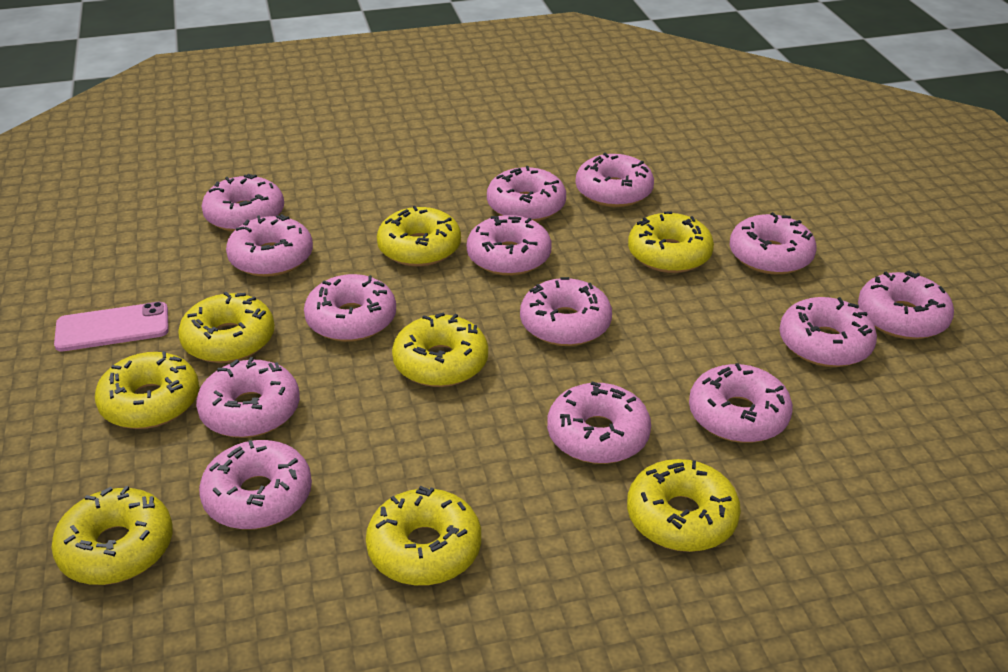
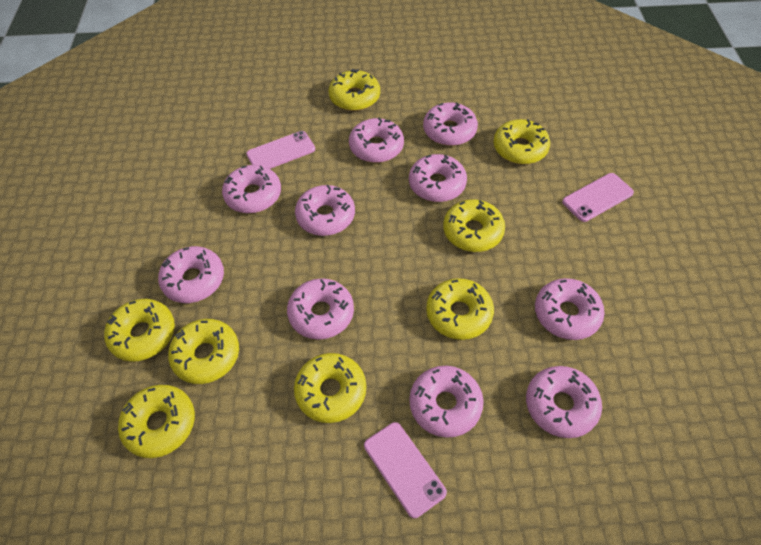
pink donut: 14 -> 10
pink phone: 1 -> 3

